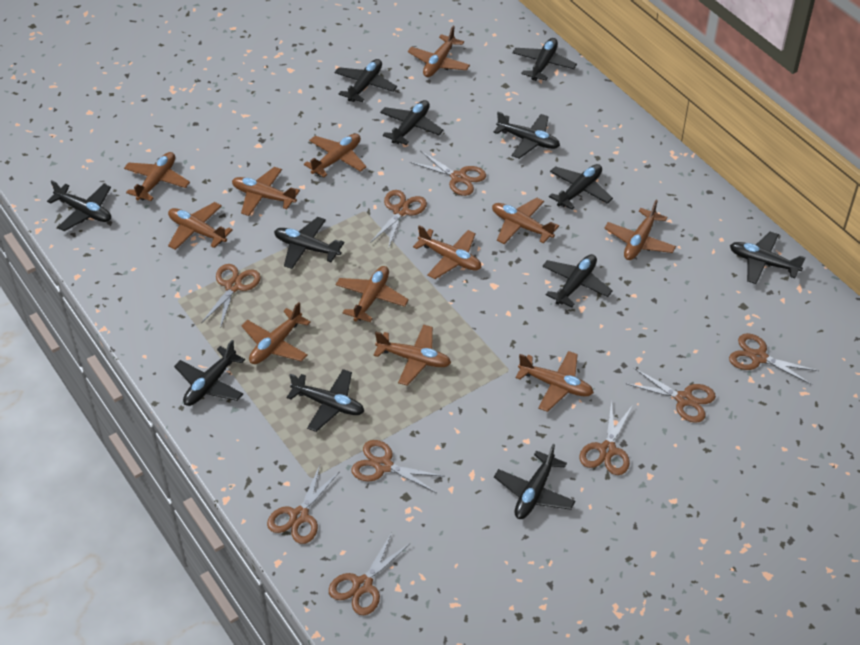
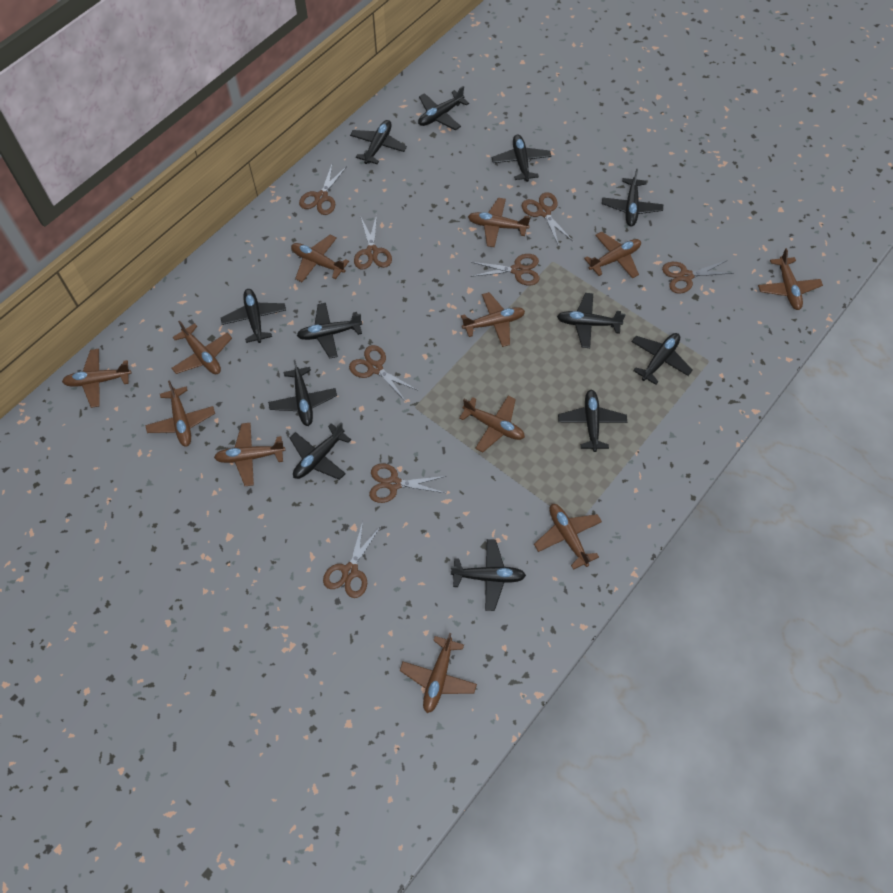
brown scissors: 9 -> 8

